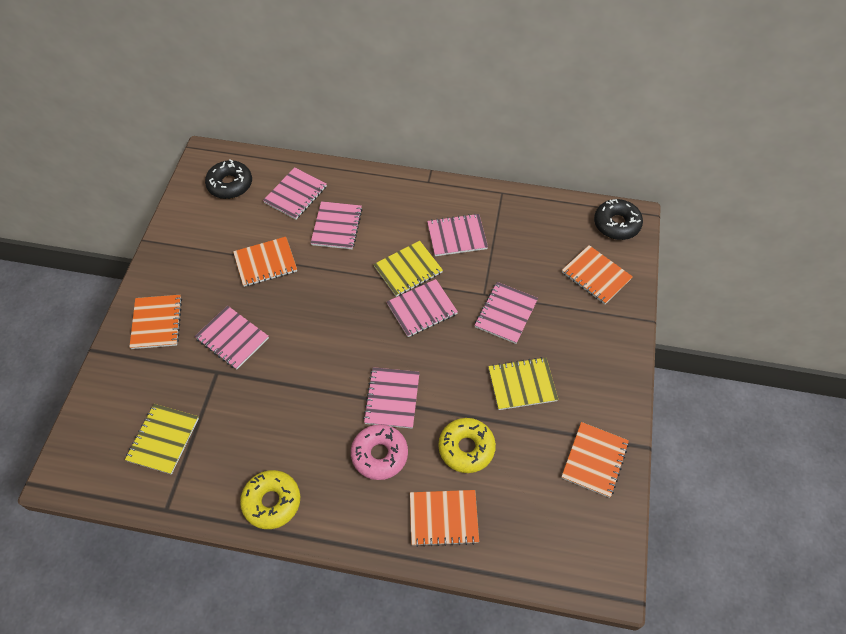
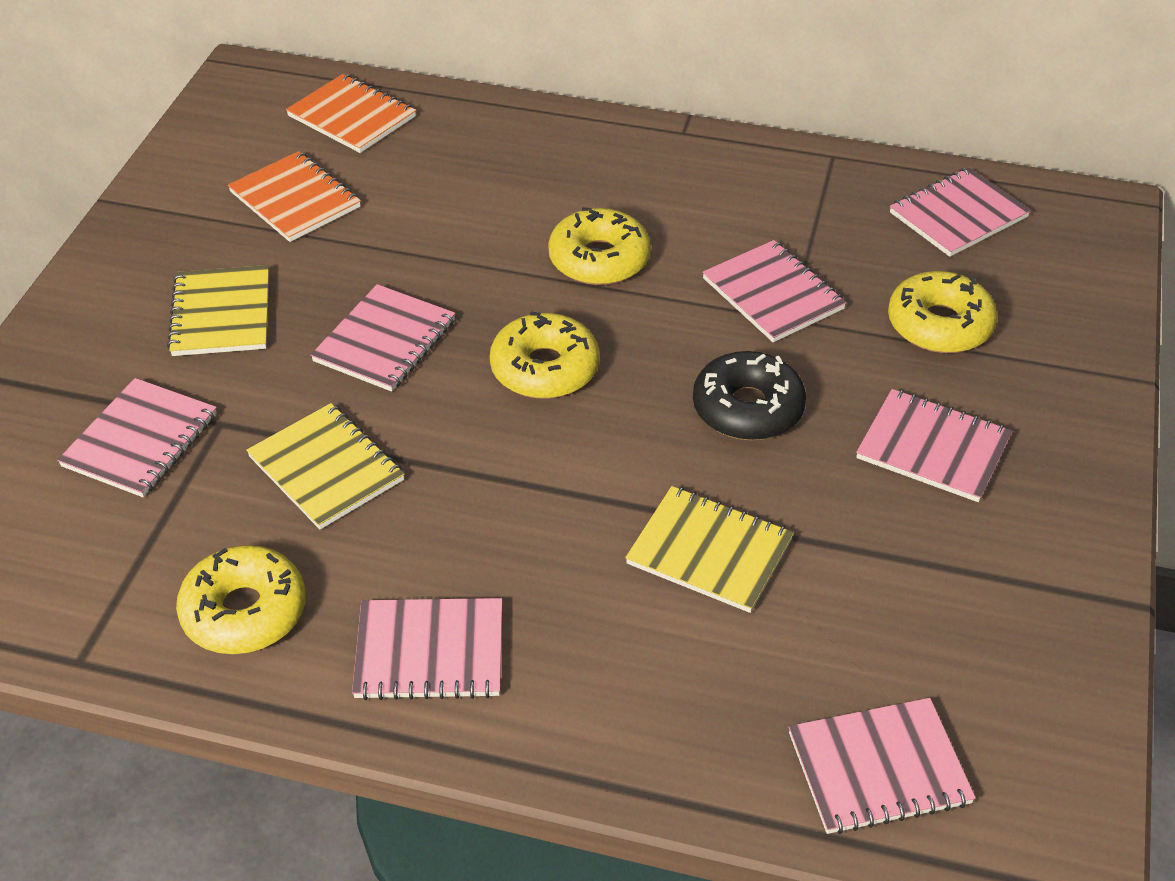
black donut: 2 -> 1
orange notebook: 5 -> 2
pink donut: 1 -> 0
yellow donut: 2 -> 4

